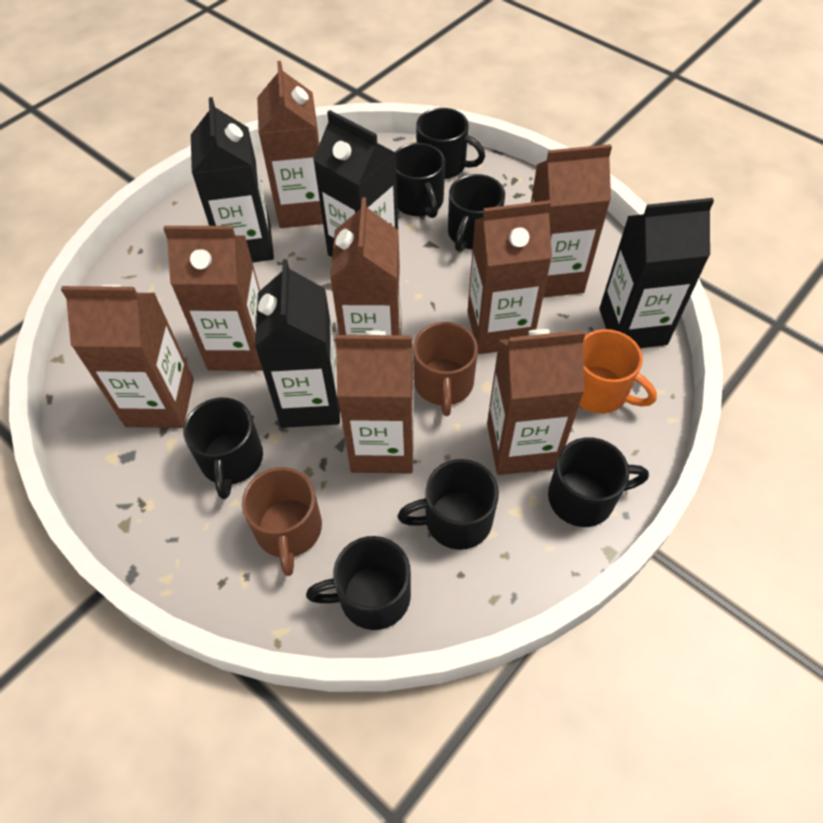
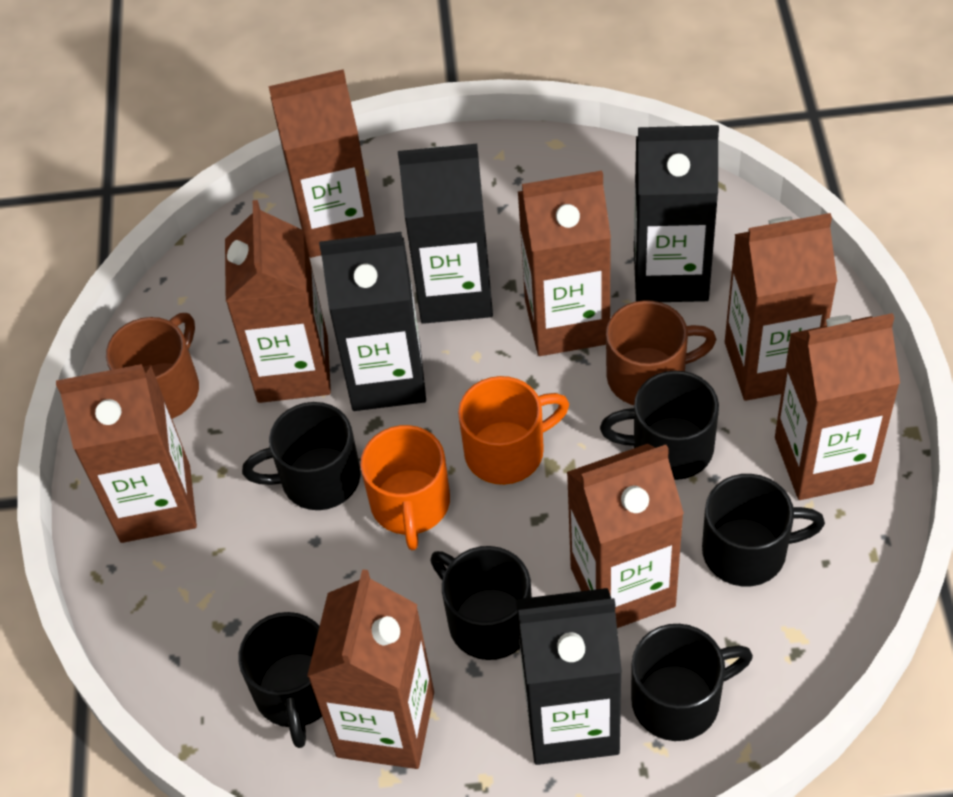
black mug: 7 -> 6
orange mug: 1 -> 2

